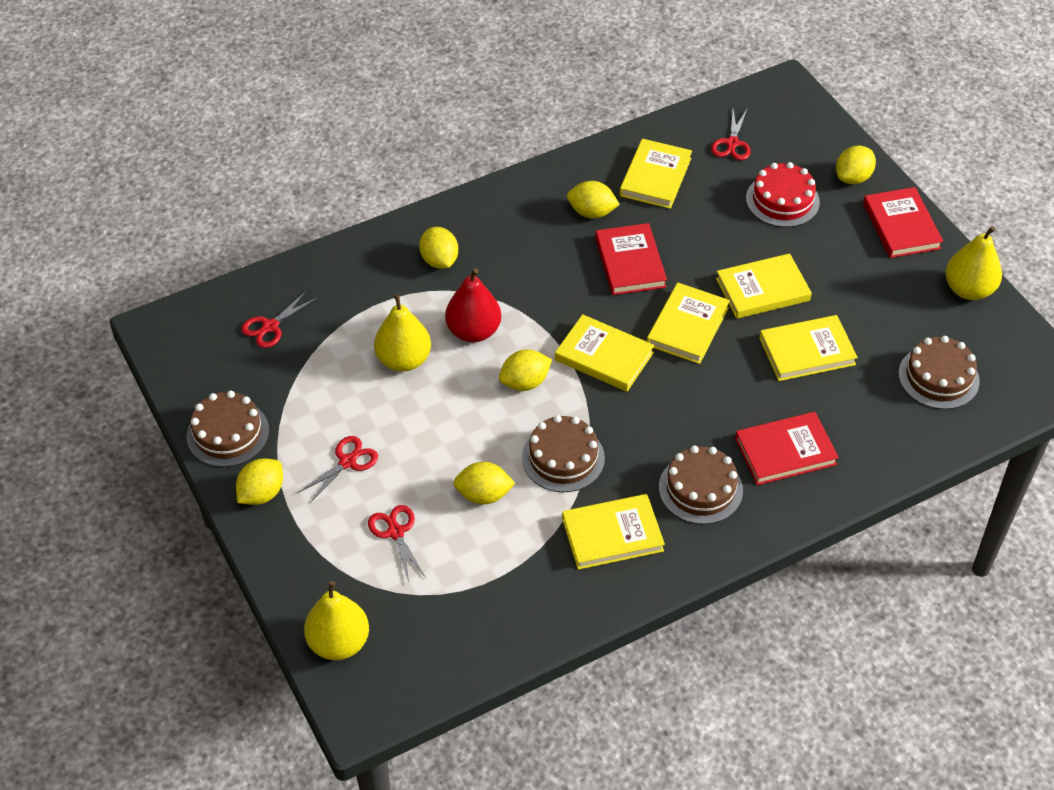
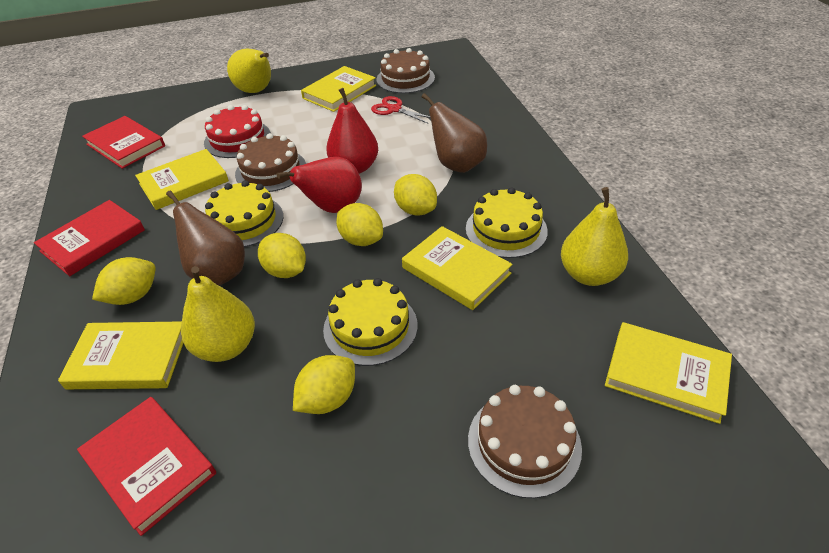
brown cake: 4 -> 3
brown pear: 0 -> 2
red pear: 1 -> 2
red scissors: 4 -> 1
yellow book: 6 -> 5
yellow cake: 0 -> 3
yellow lemon: 6 -> 5

